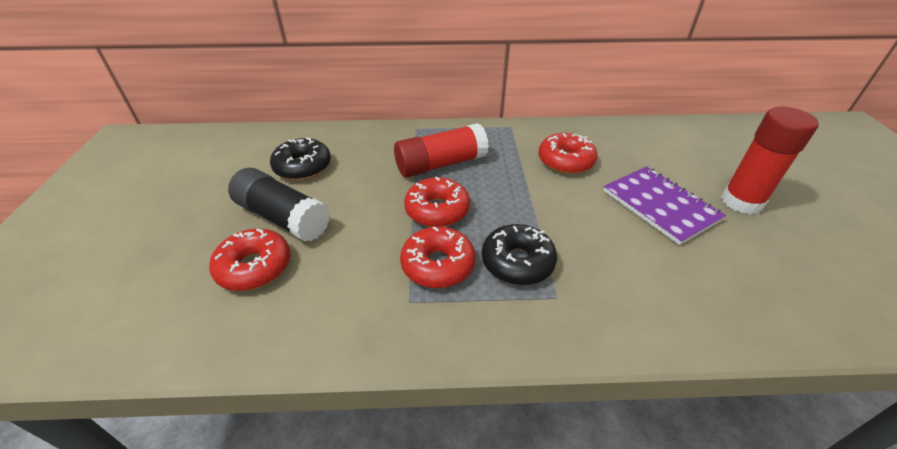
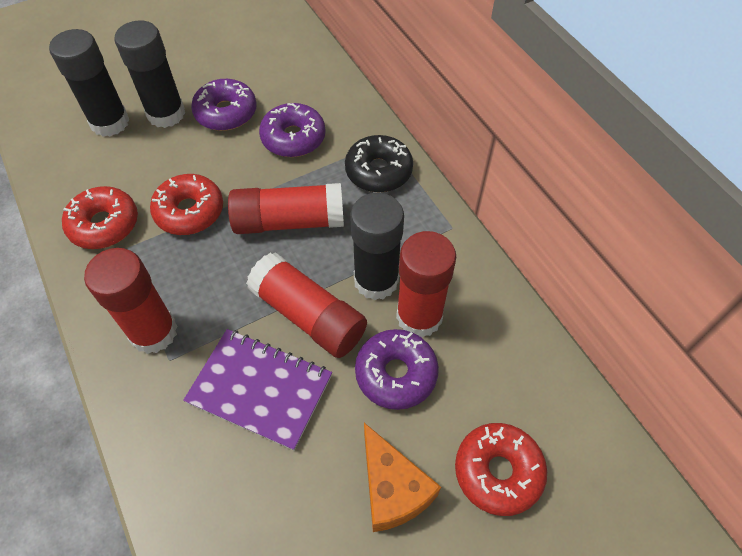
black donut: 2 -> 1
black glue stick: 1 -> 3
orange cheese: 0 -> 1
purple donut: 0 -> 3
red donut: 4 -> 3
red glue stick: 2 -> 4

